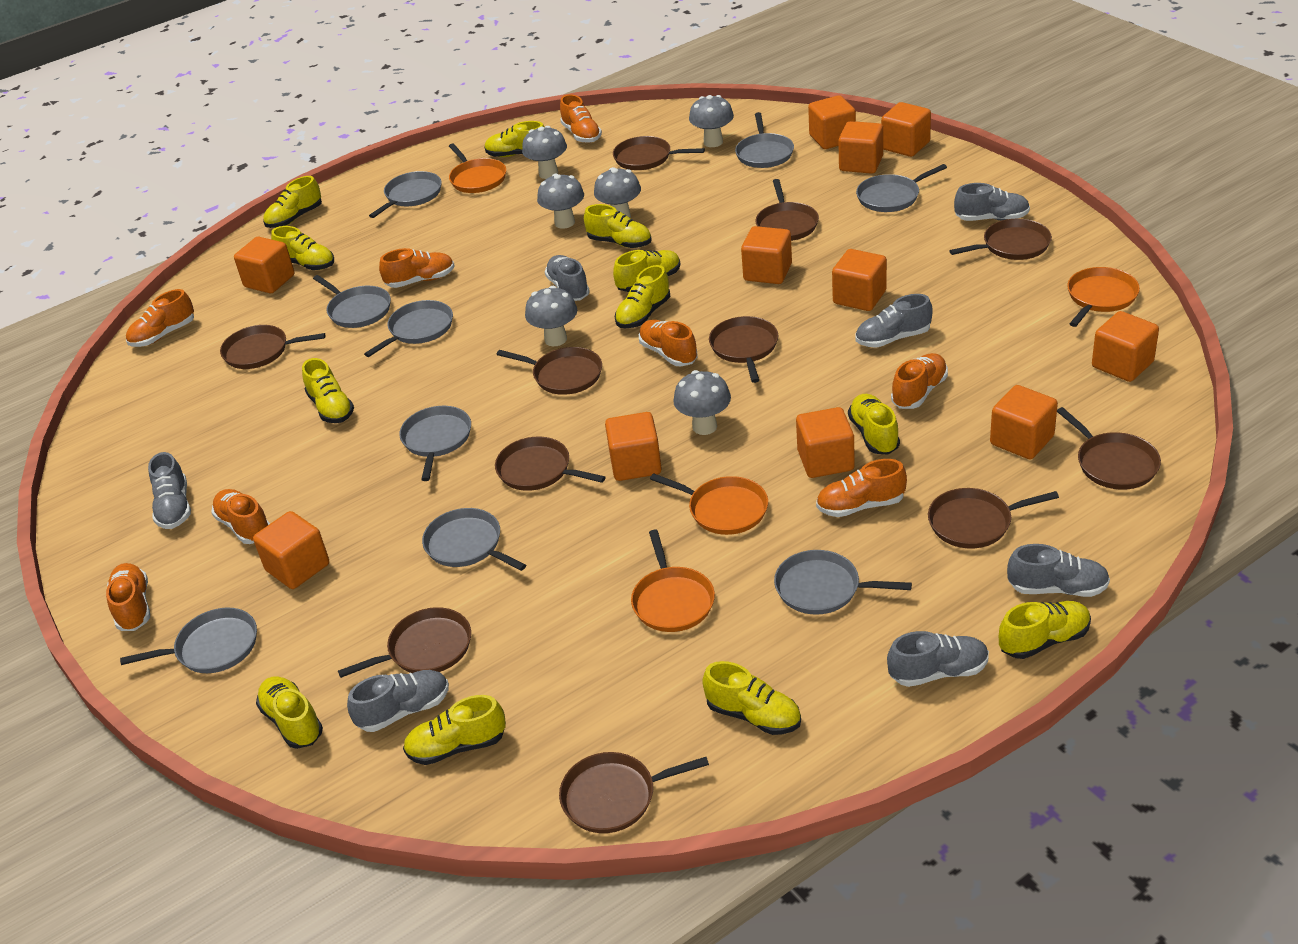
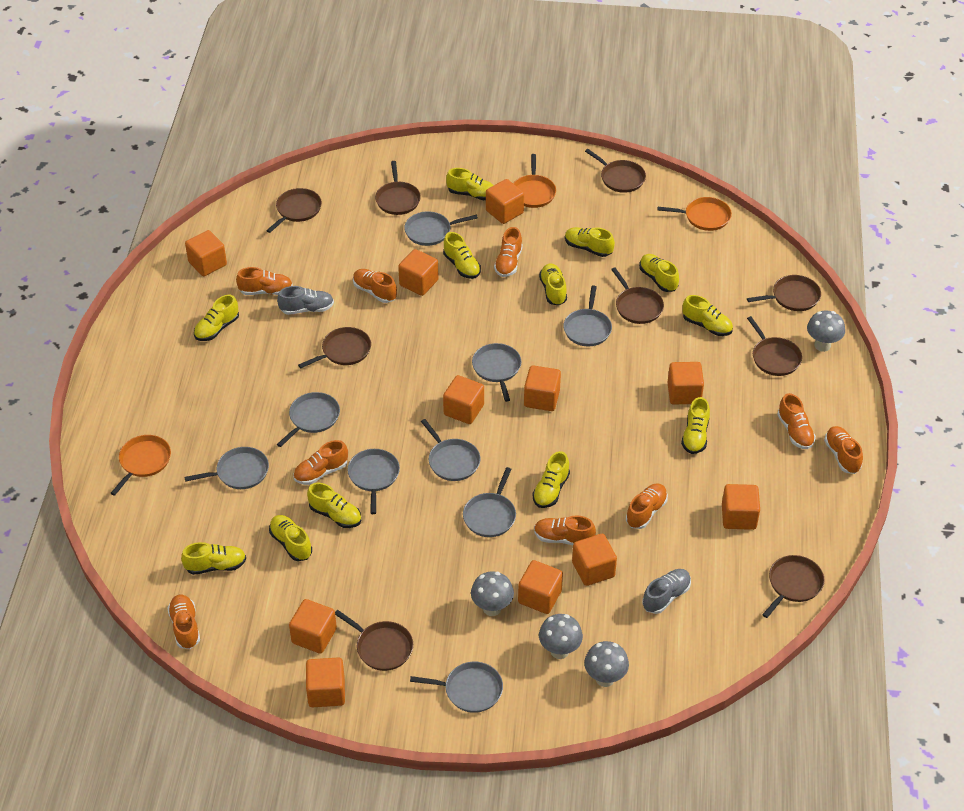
brown pan: 11 -> 9
grey mushroom: 6 -> 4
grey shoe: 7 -> 2
orange pan: 4 -> 3
orange shoe: 8 -> 9

